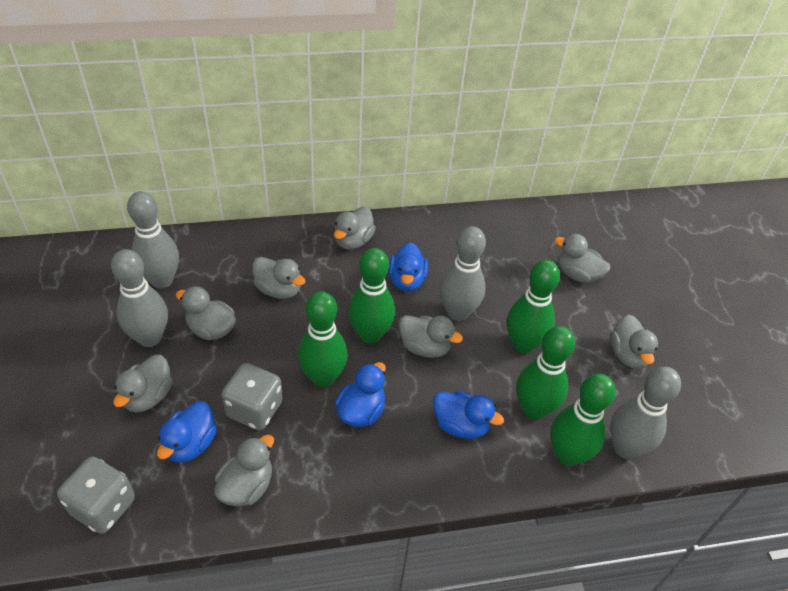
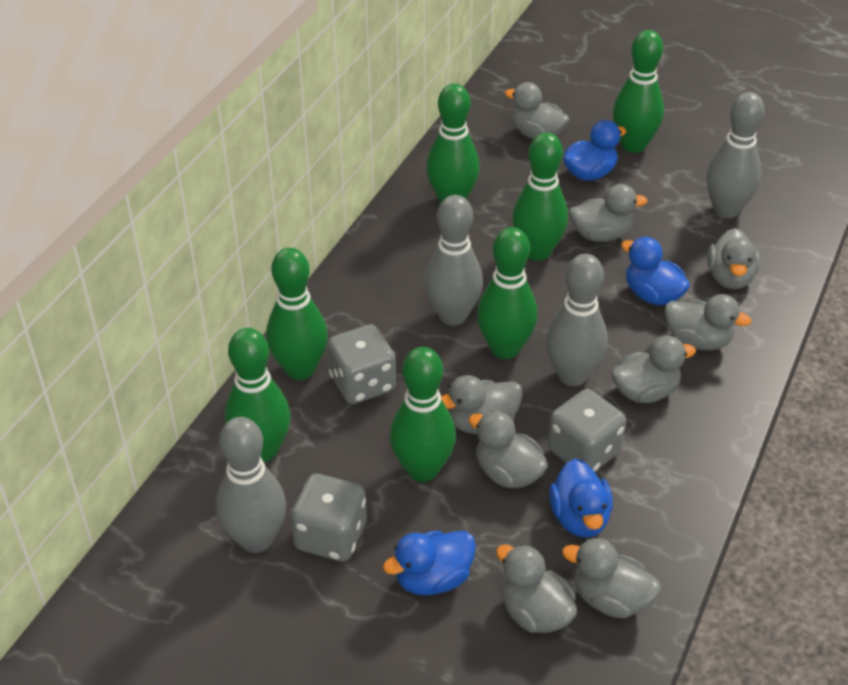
green bowling pin: 5 -> 7
grey dice: 2 -> 3
grey duck: 8 -> 9

